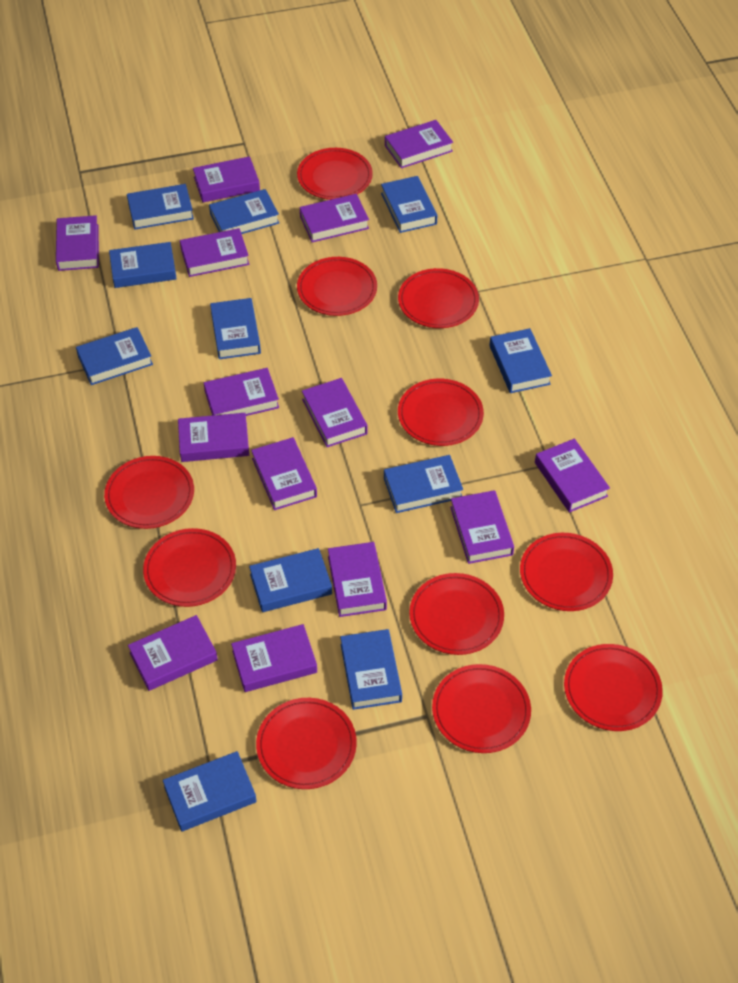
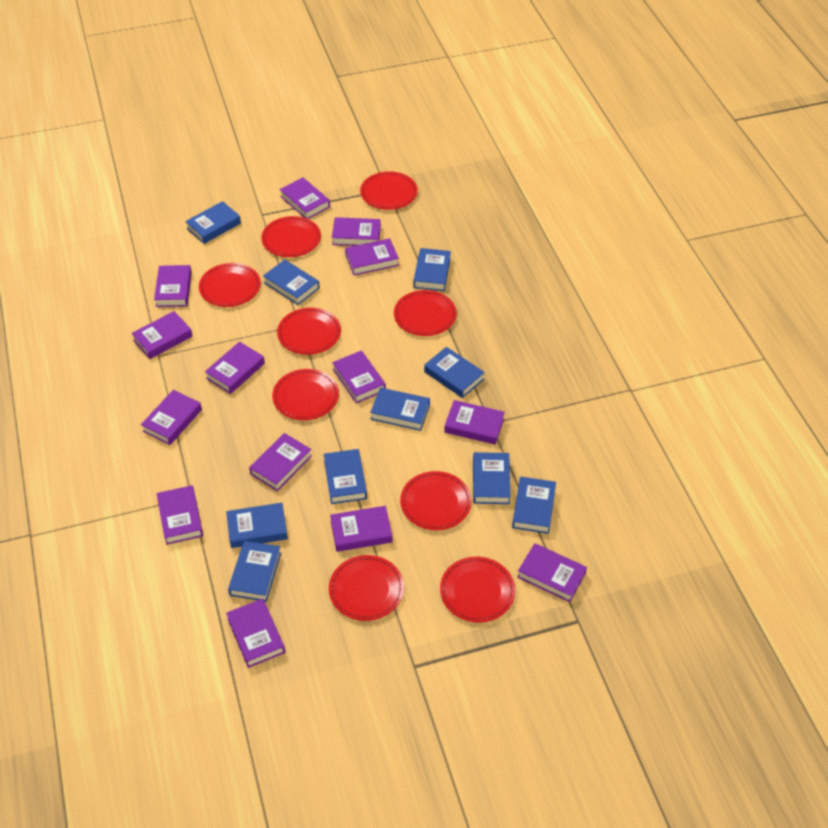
blue book: 11 -> 10
red plate: 11 -> 9

